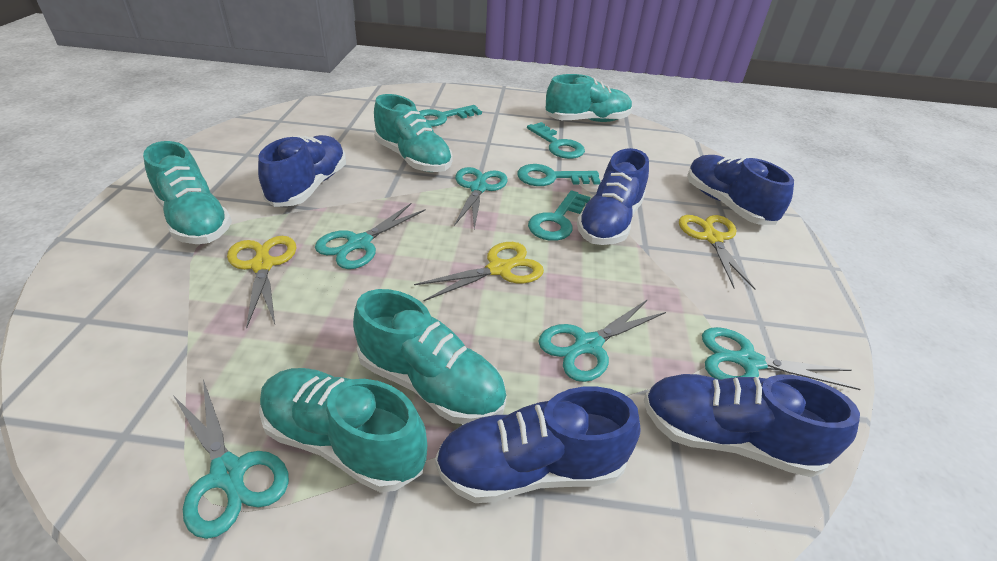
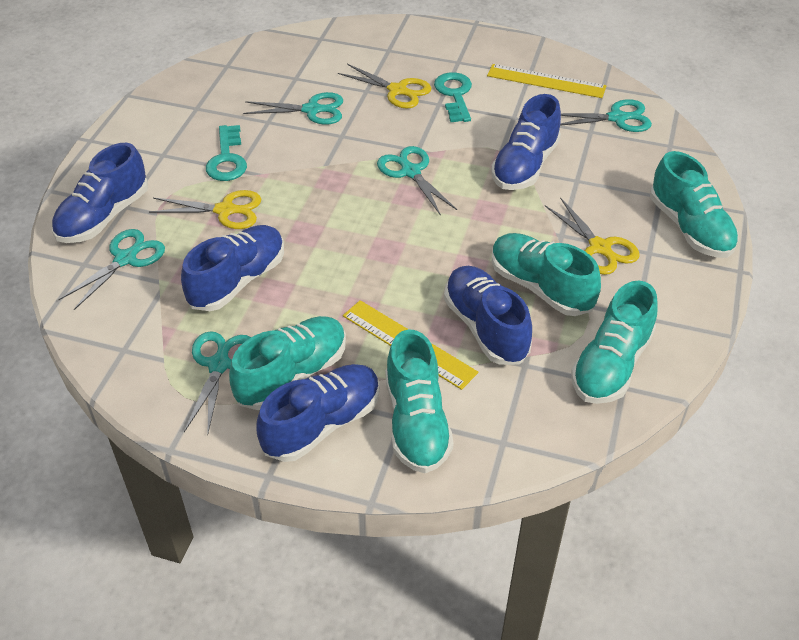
turquoise key: 4 -> 2
yellow ruler: 0 -> 2

